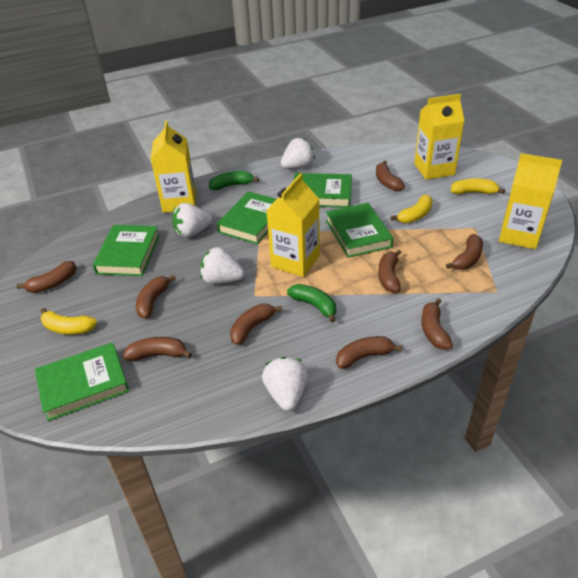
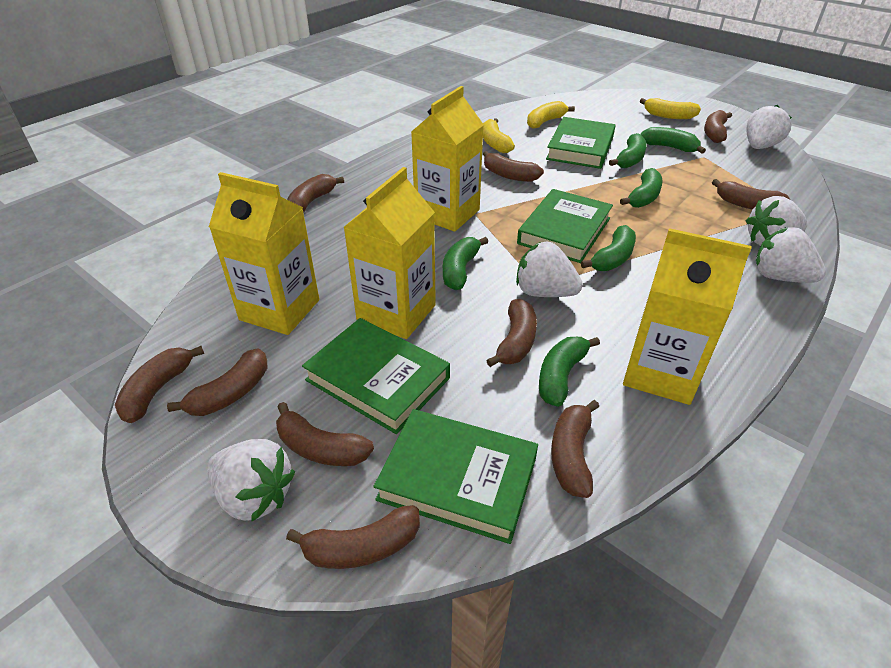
brown banana: 9 -> 10
green banana: 2 -> 6
green book: 5 -> 4
white strawberry: 4 -> 5

